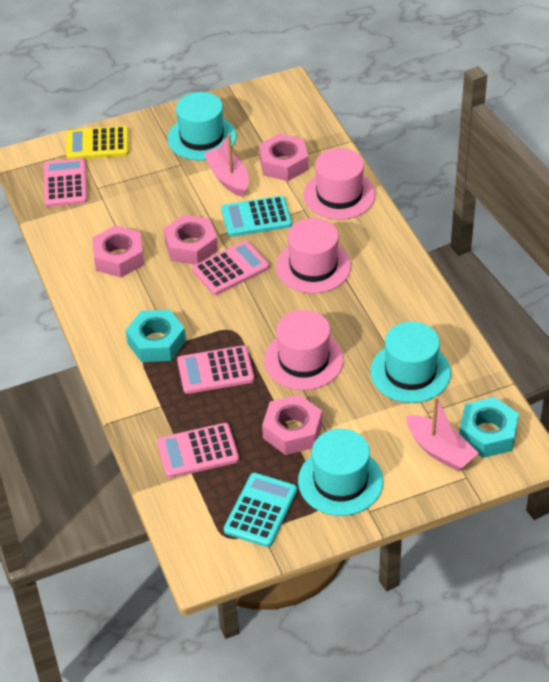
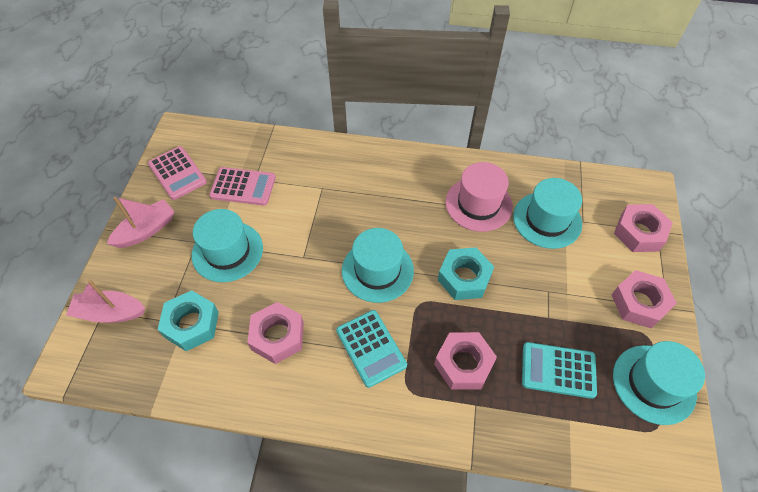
pink calculator: 4 -> 2
pink hat: 3 -> 1
turquoise hat: 3 -> 4
yellow calculator: 1 -> 0

